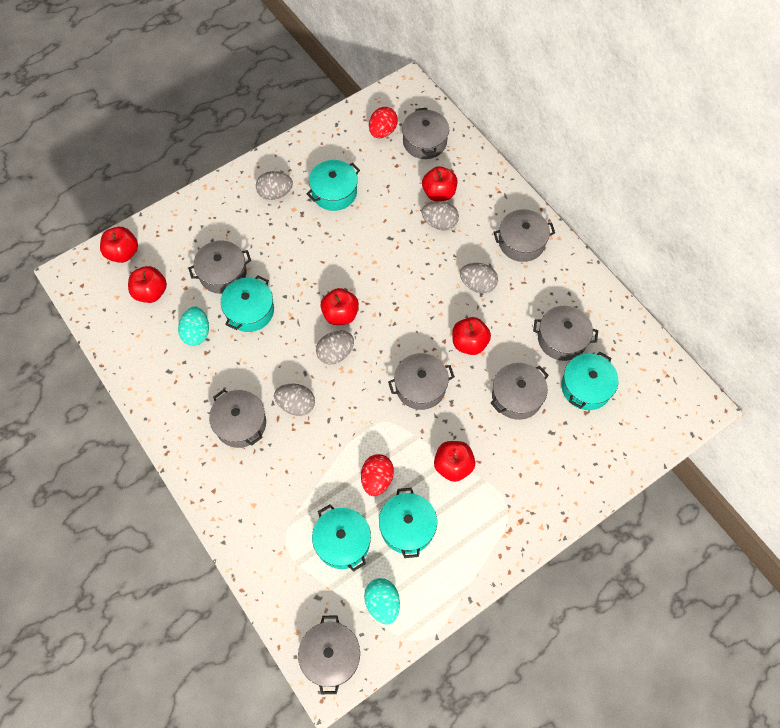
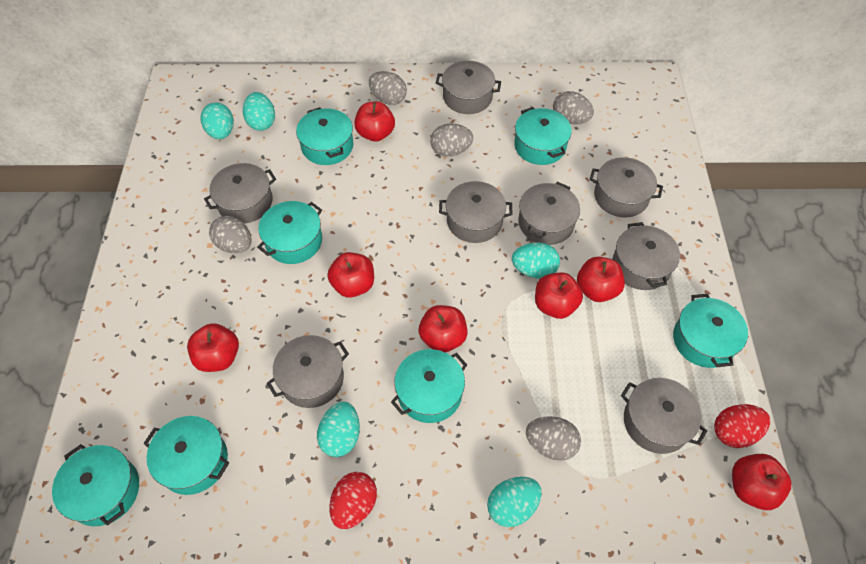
red apple: 6 -> 7
turquoise egg: 2 -> 5
turquoise pot: 5 -> 7

